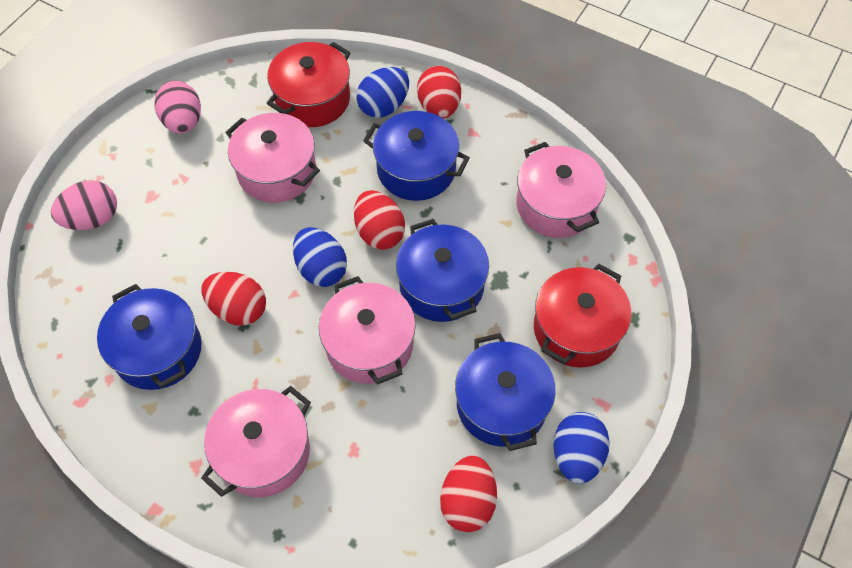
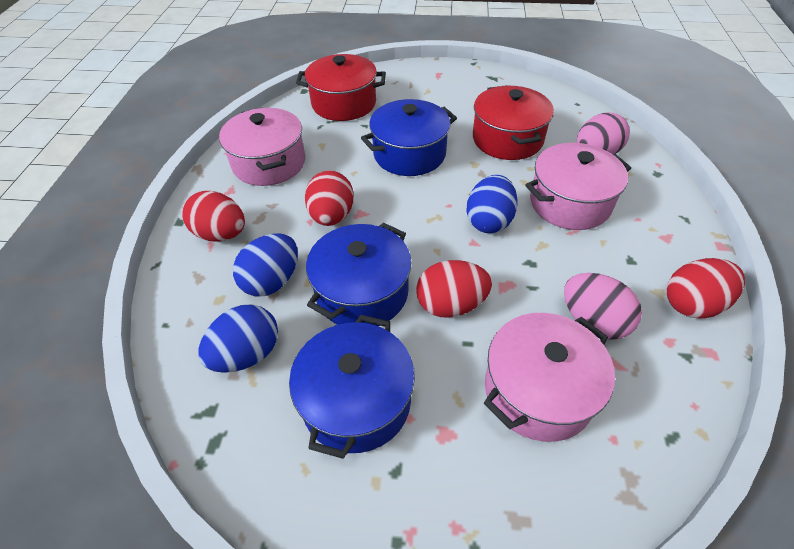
blue pot: 4 -> 3
pink pot: 4 -> 3

